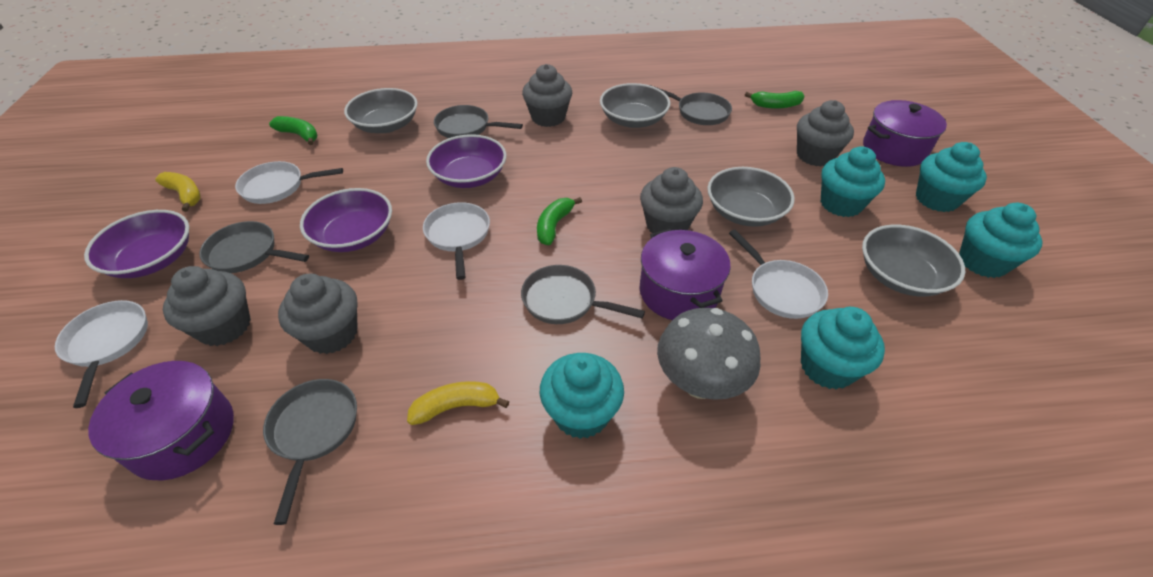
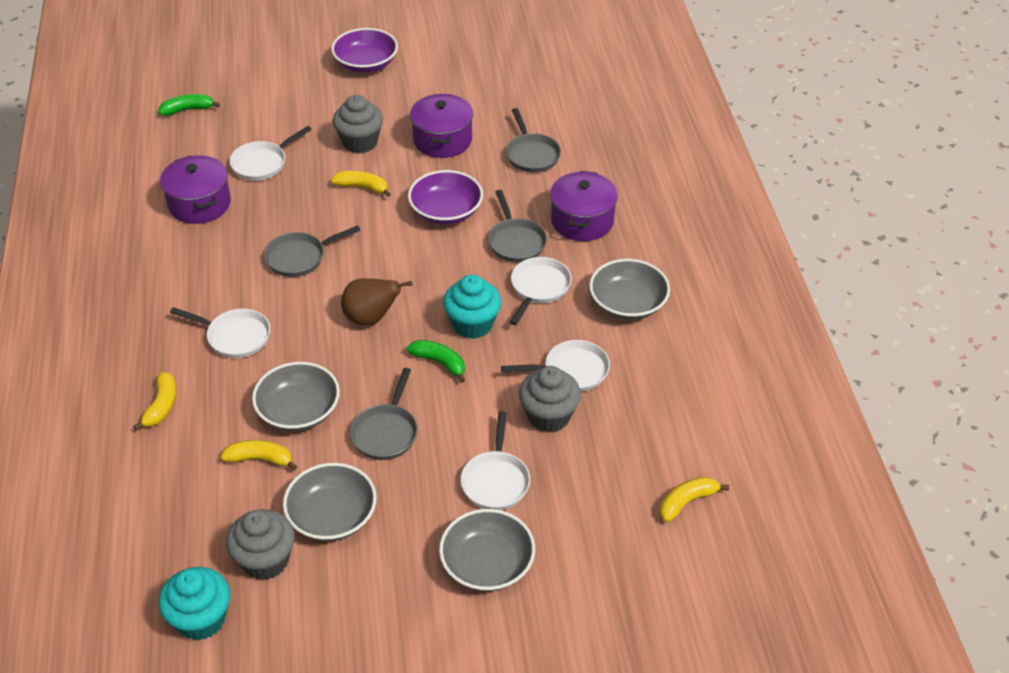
brown pear: 0 -> 1
green banana: 3 -> 2
grey cupcake: 5 -> 3
grey mushroom: 1 -> 0
grey pan: 5 -> 4
purple bowl: 3 -> 2
turquoise cupcake: 5 -> 2
white pan: 4 -> 5
yellow banana: 2 -> 4

